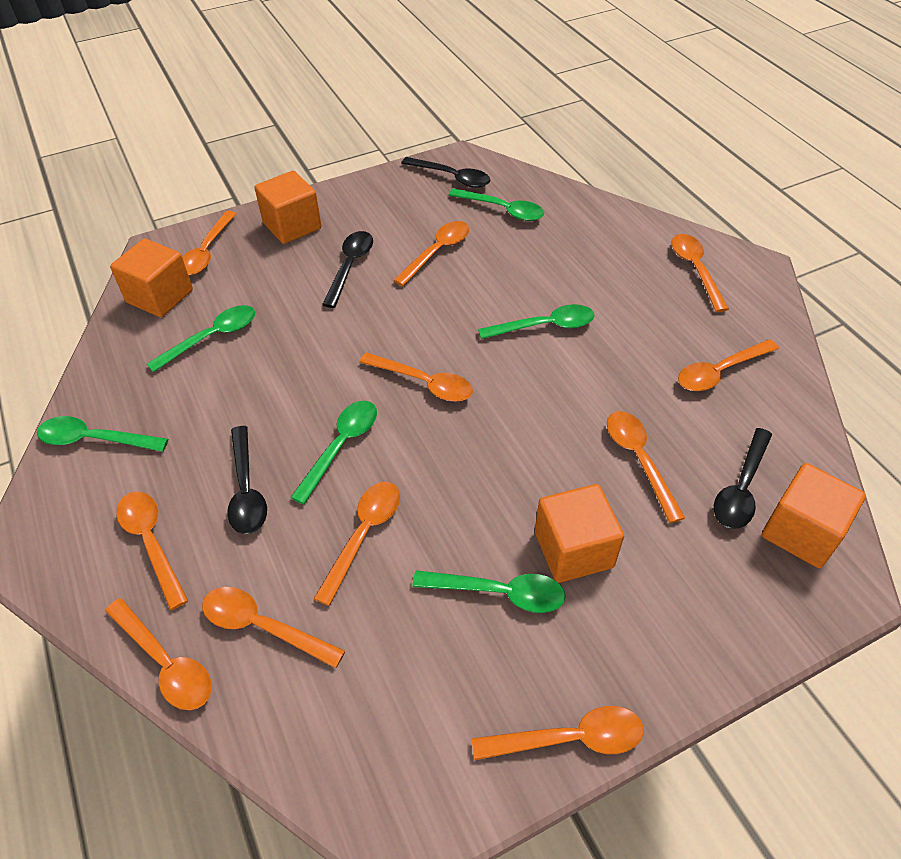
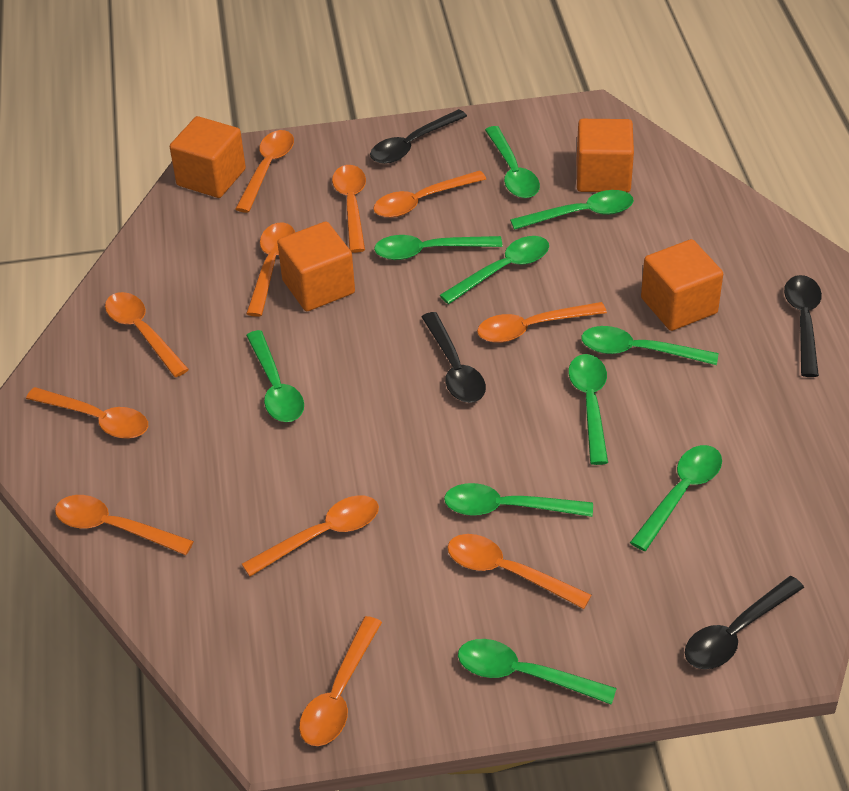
green spoon: 6 -> 10

